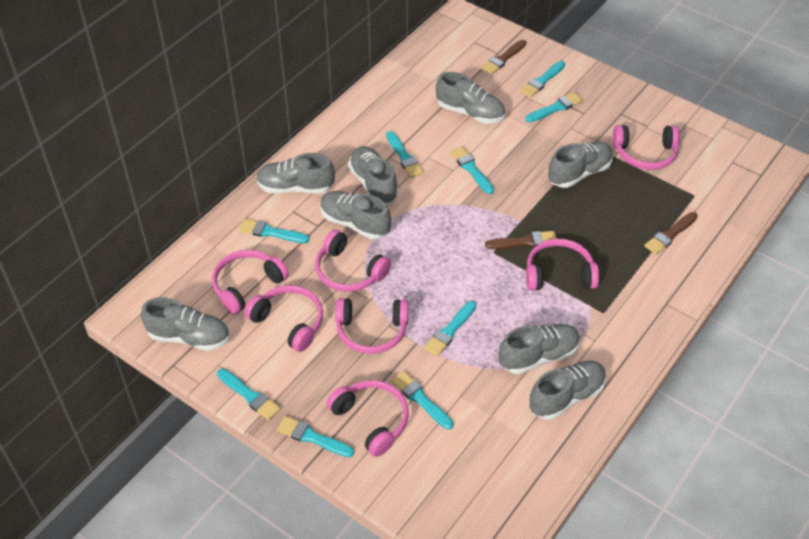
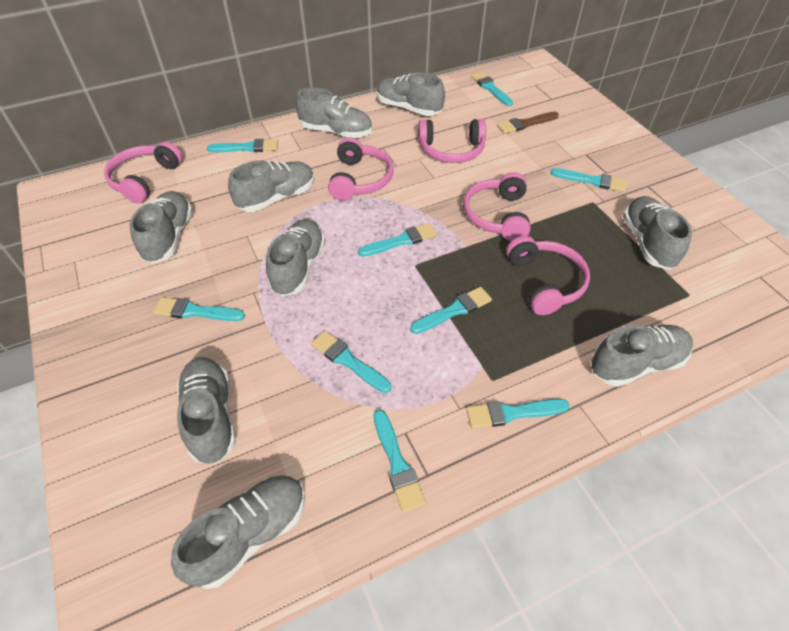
brown brush: 3 -> 1
grey shoe: 8 -> 9
pink headphones: 7 -> 5

